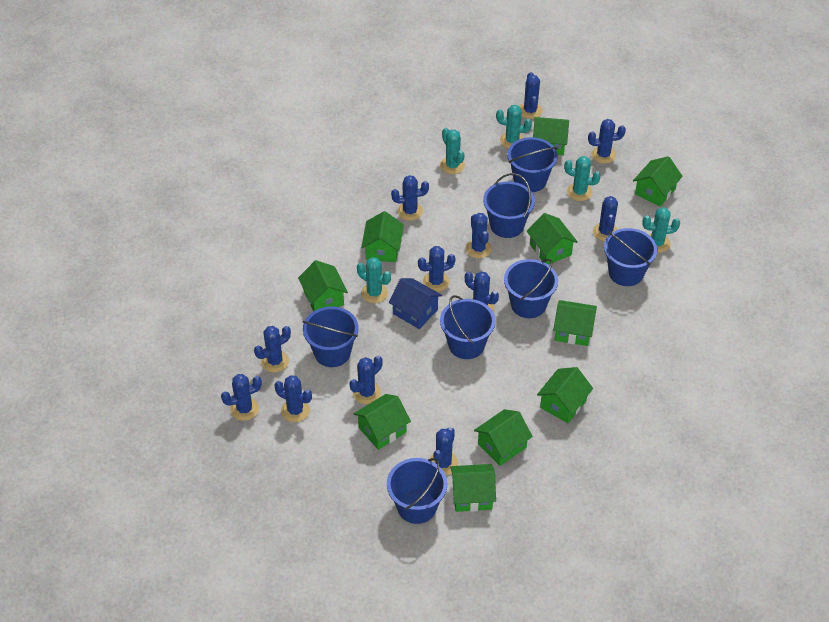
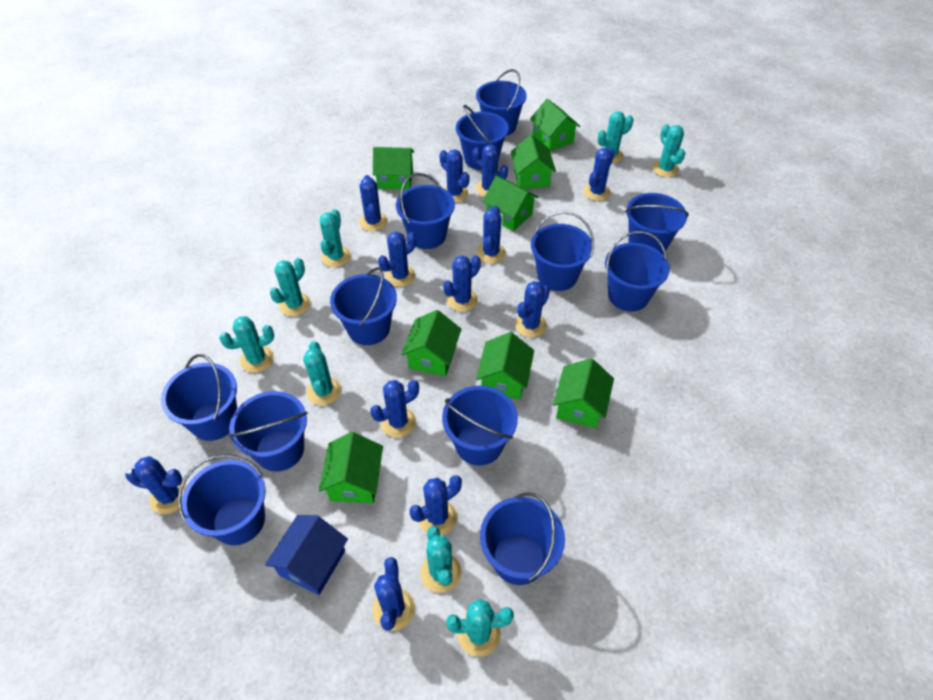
blue bucket: 7 -> 12
green house: 10 -> 8
turquoise cactus: 5 -> 8

